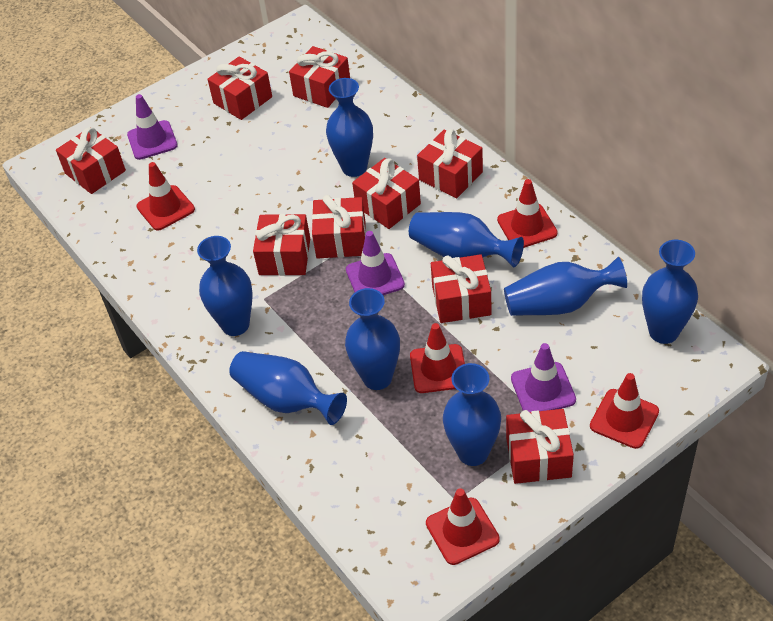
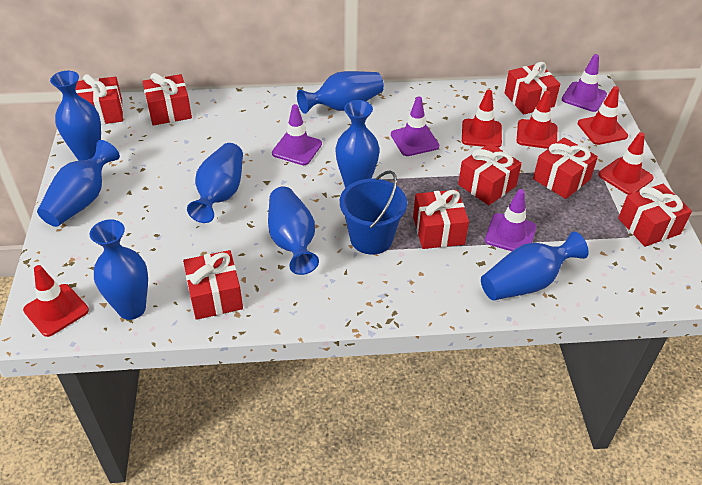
blue bucket: 0 -> 1
purple traffic cone: 3 -> 4
red gift: 9 -> 8

